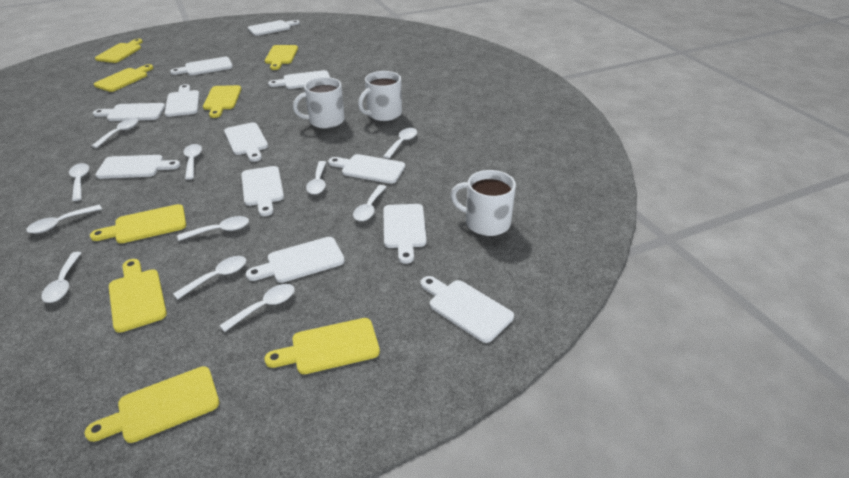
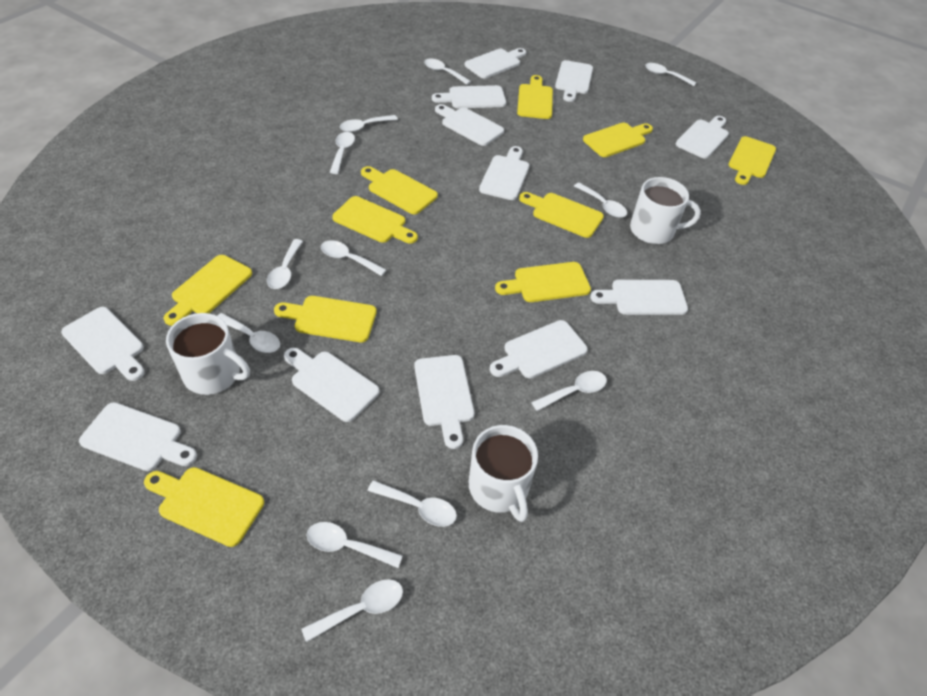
white spoon: 11 -> 12
yellow cutting board: 8 -> 10

